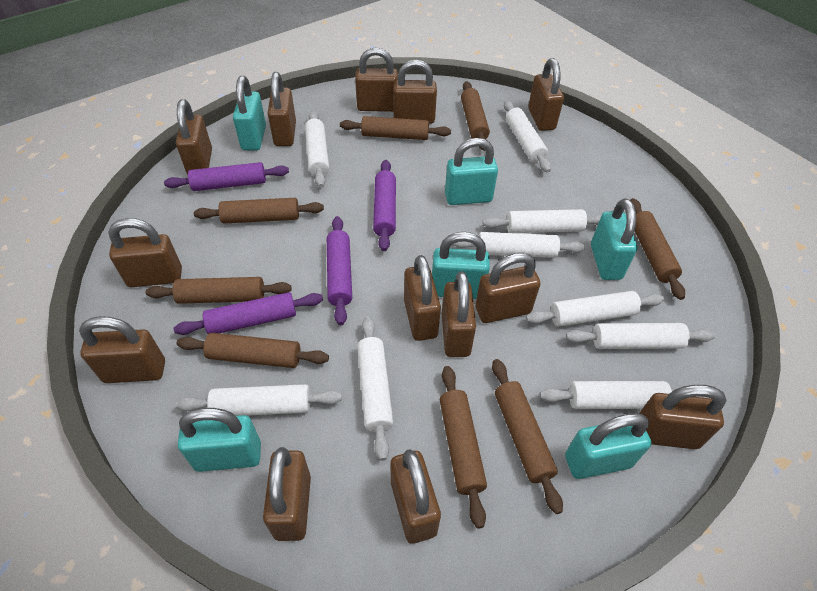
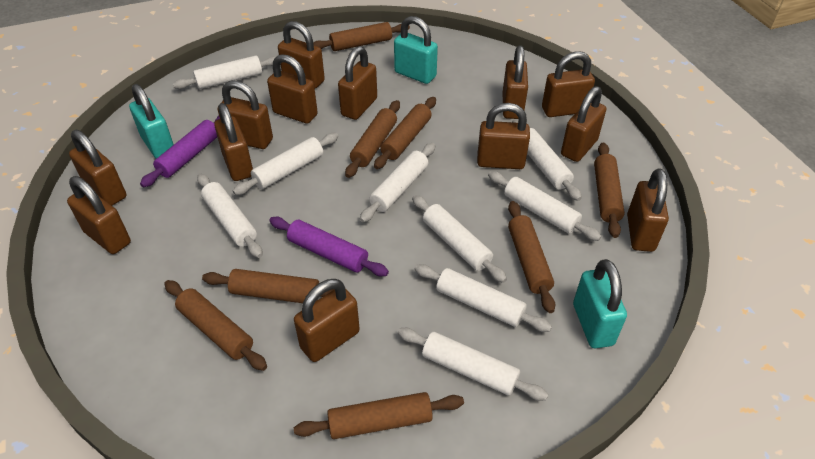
purple rolling pin: 4 -> 2
turquoise padlock: 6 -> 3

